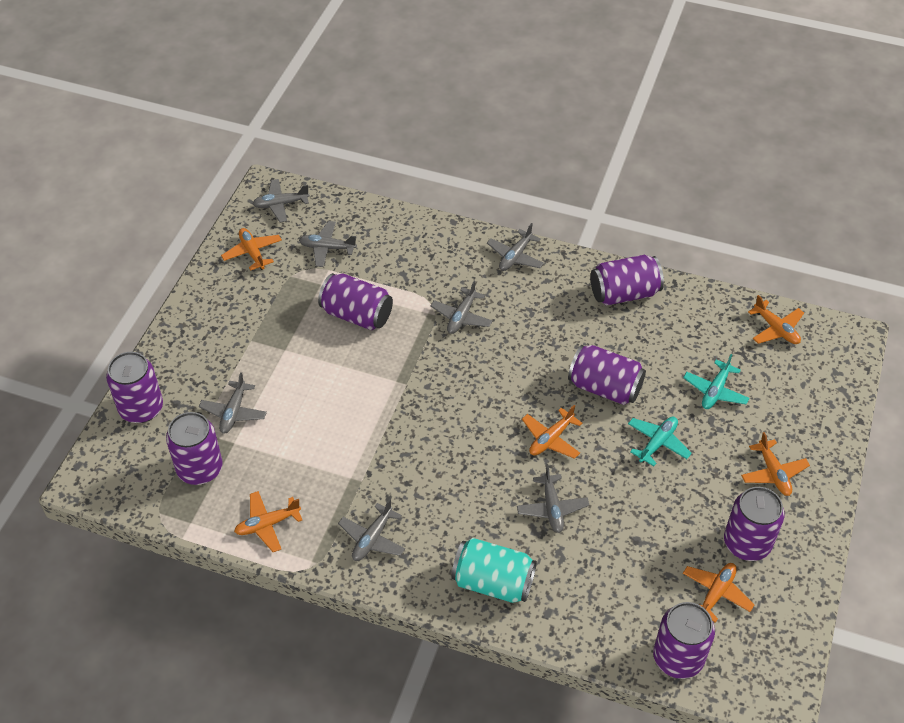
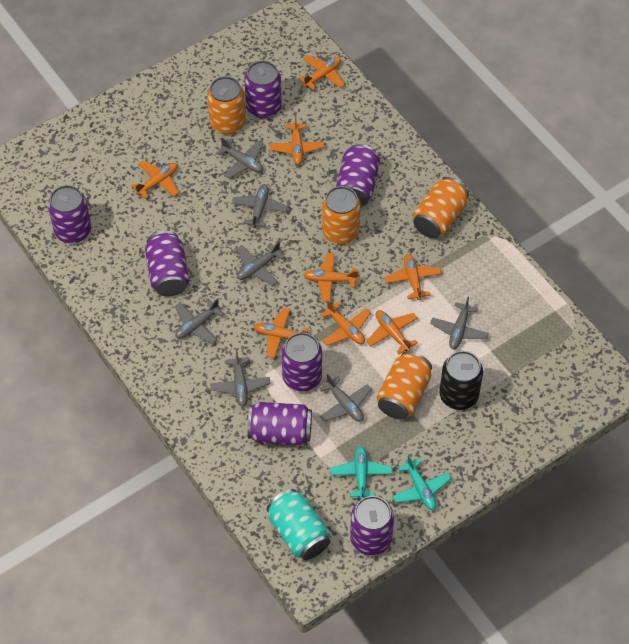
black can: 0 -> 1
orange can: 0 -> 4
orange plane: 6 -> 8

